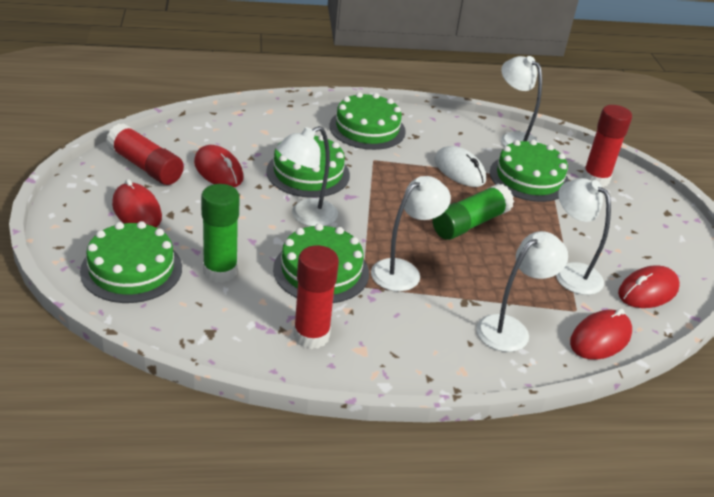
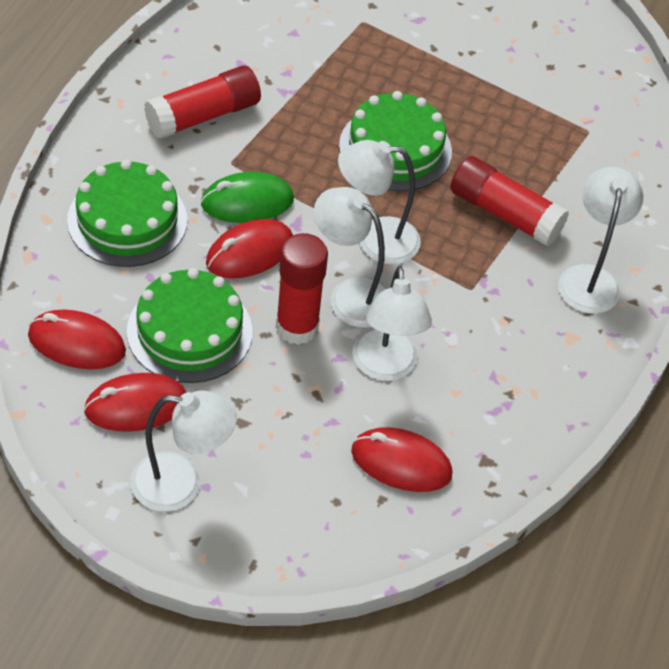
green cake: 5 -> 3
green glue stick: 2 -> 0
green mouse: 0 -> 1
white mouse: 1 -> 0

